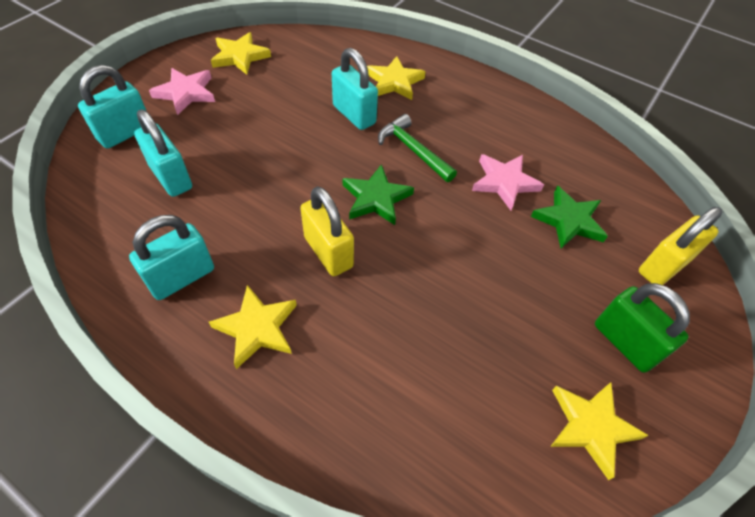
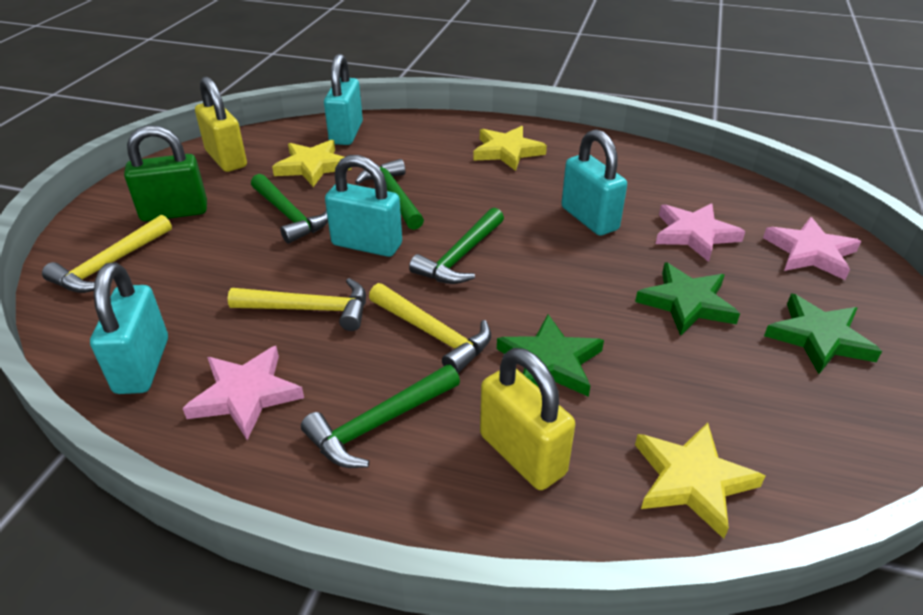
green hammer: 1 -> 4
green star: 2 -> 3
pink star: 2 -> 3
yellow hammer: 0 -> 3
yellow star: 4 -> 3

